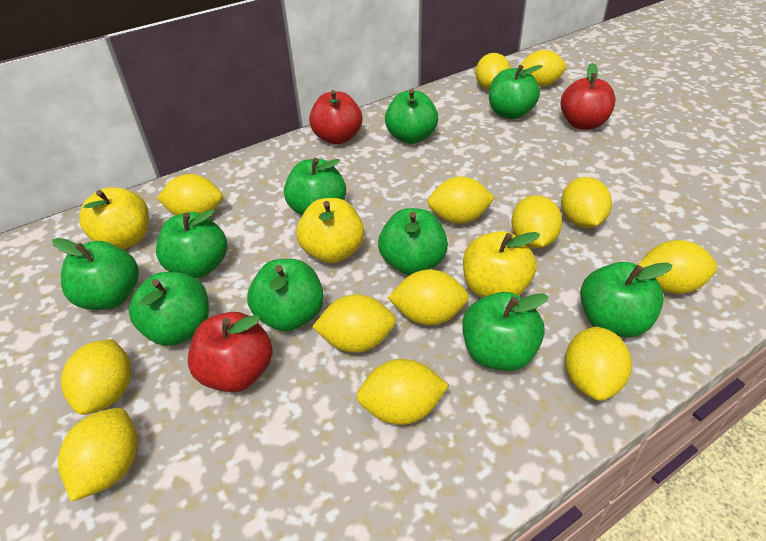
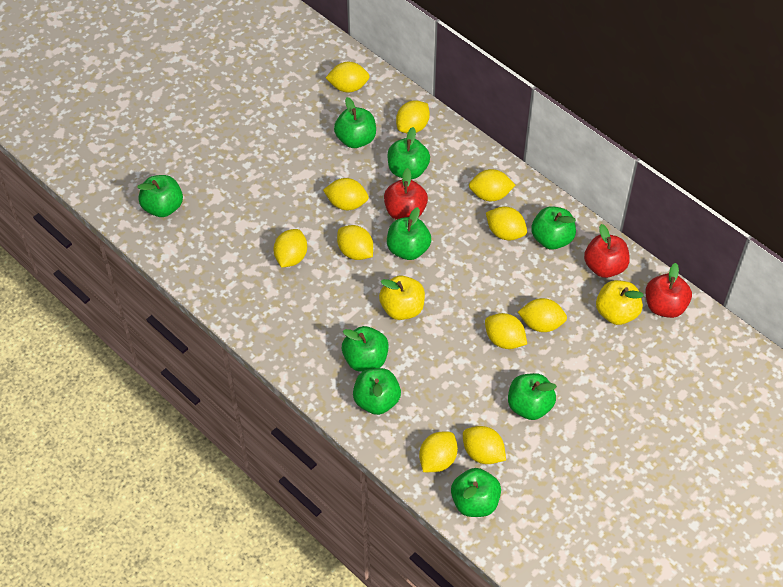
green apple: 10 -> 9
yellow apple: 3 -> 2
yellow lemon: 13 -> 11

